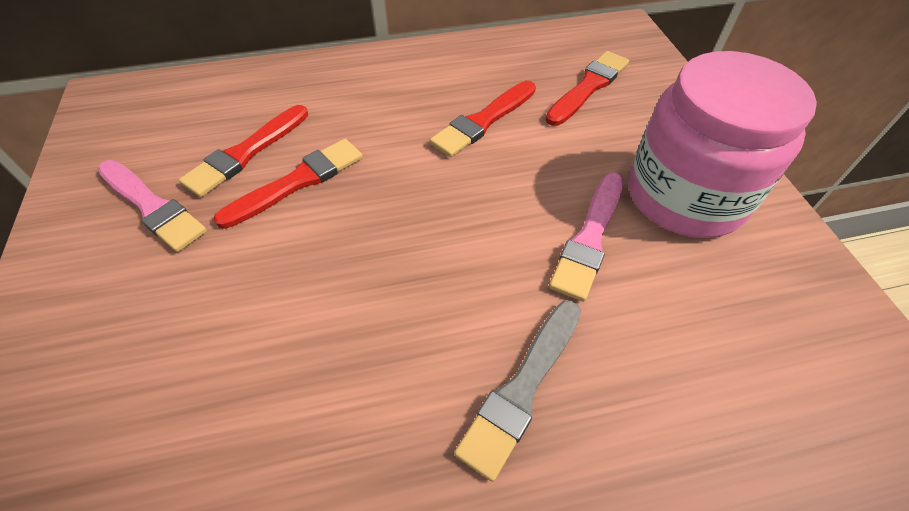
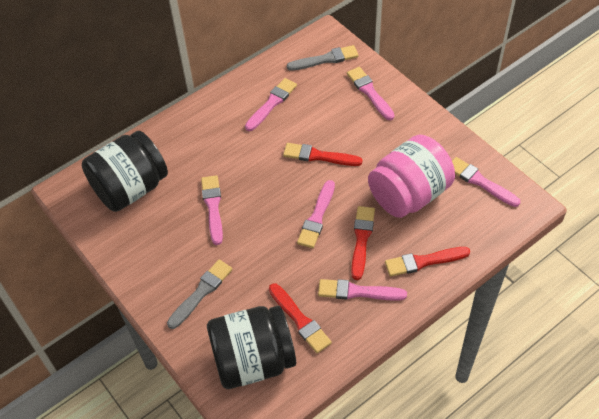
black jar: 0 -> 2
grey brush: 1 -> 2
pink brush: 2 -> 6

